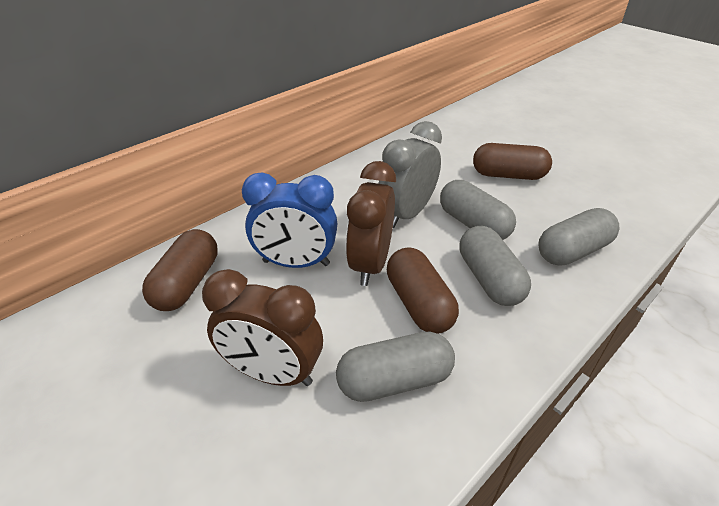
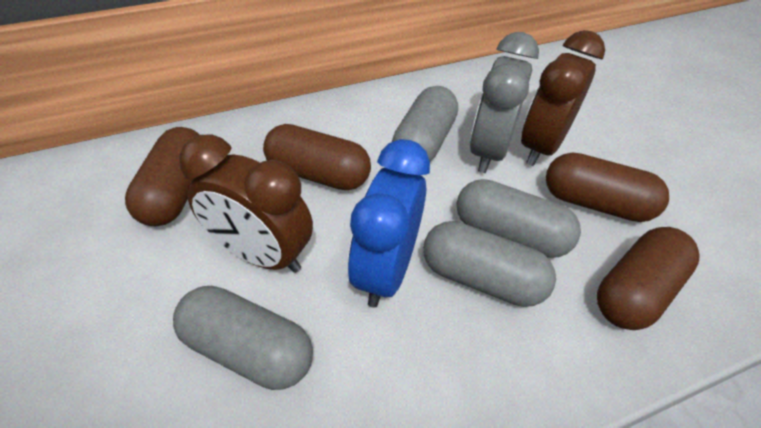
brown capsule: 3 -> 4

